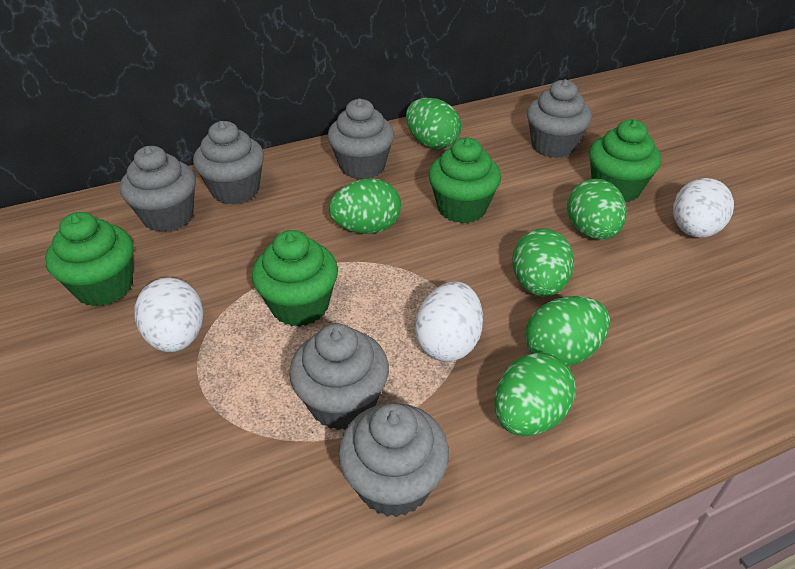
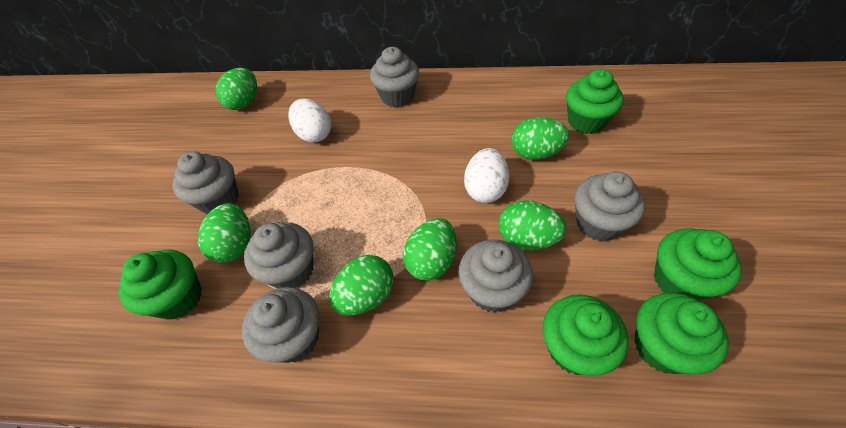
green cupcake: 4 -> 5
white egg: 3 -> 2

